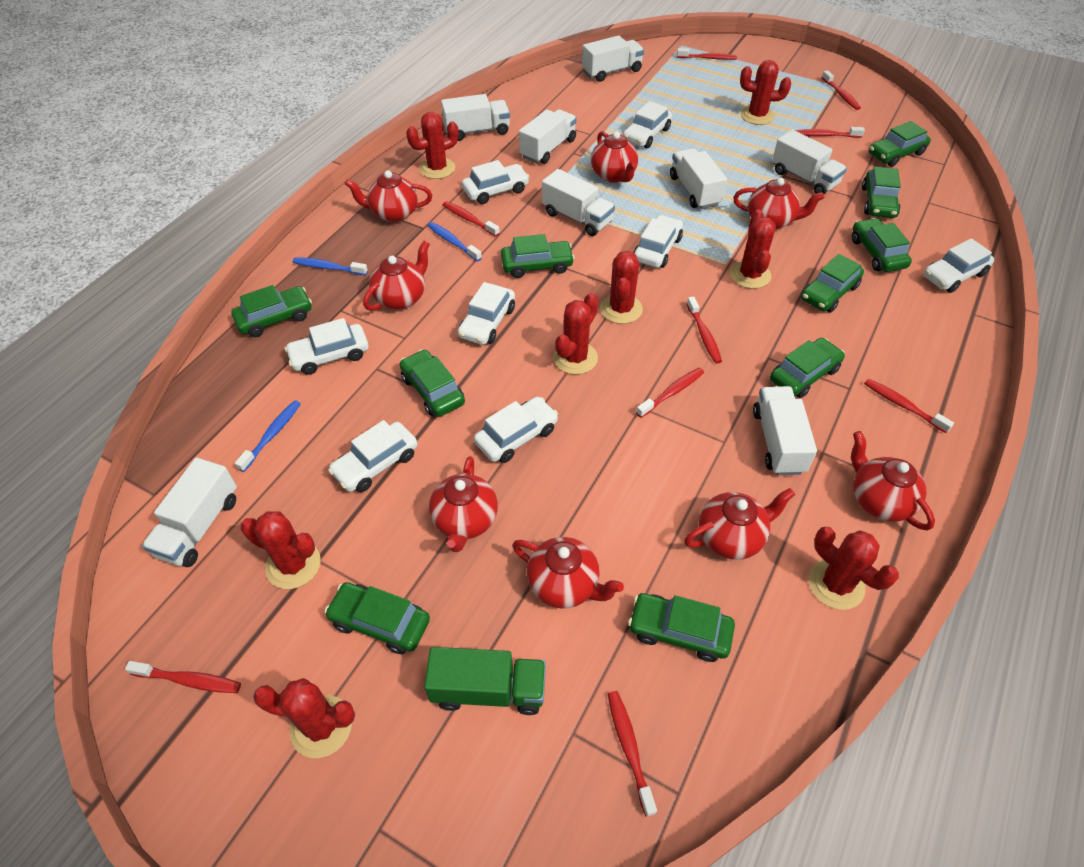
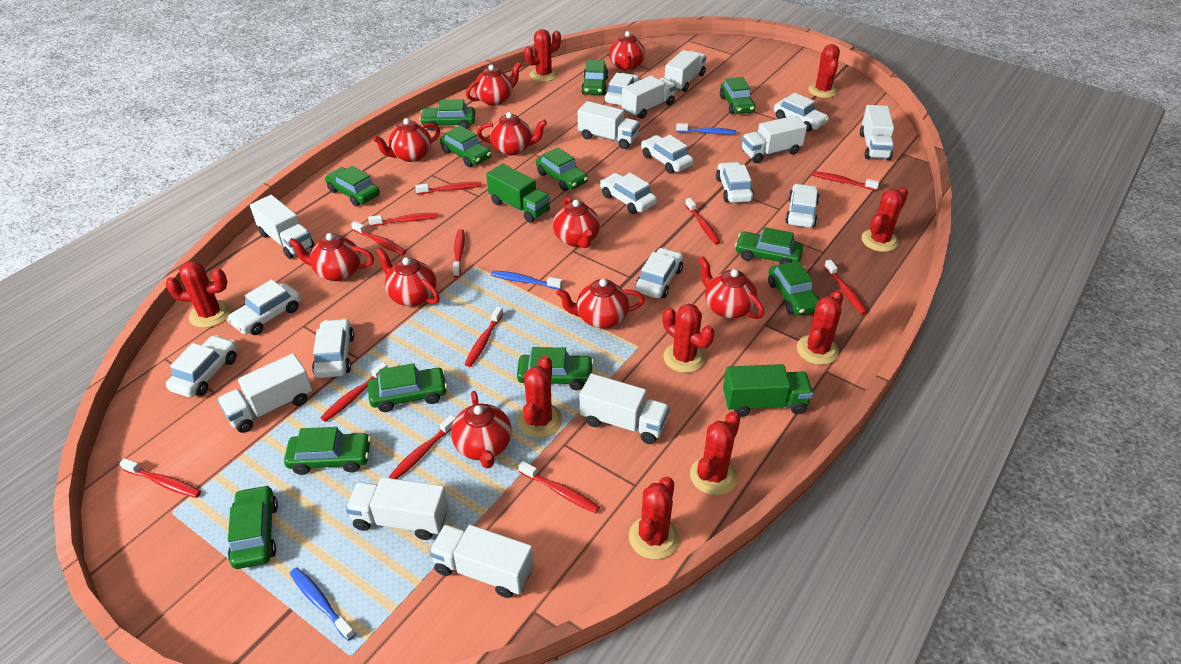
green car: 10 -> 12
green truck: 1 -> 2
red cactus: 8 -> 9
red teapot: 8 -> 10
red toothbrush: 9 -> 12
white car: 8 -> 10
white truck: 8 -> 10

